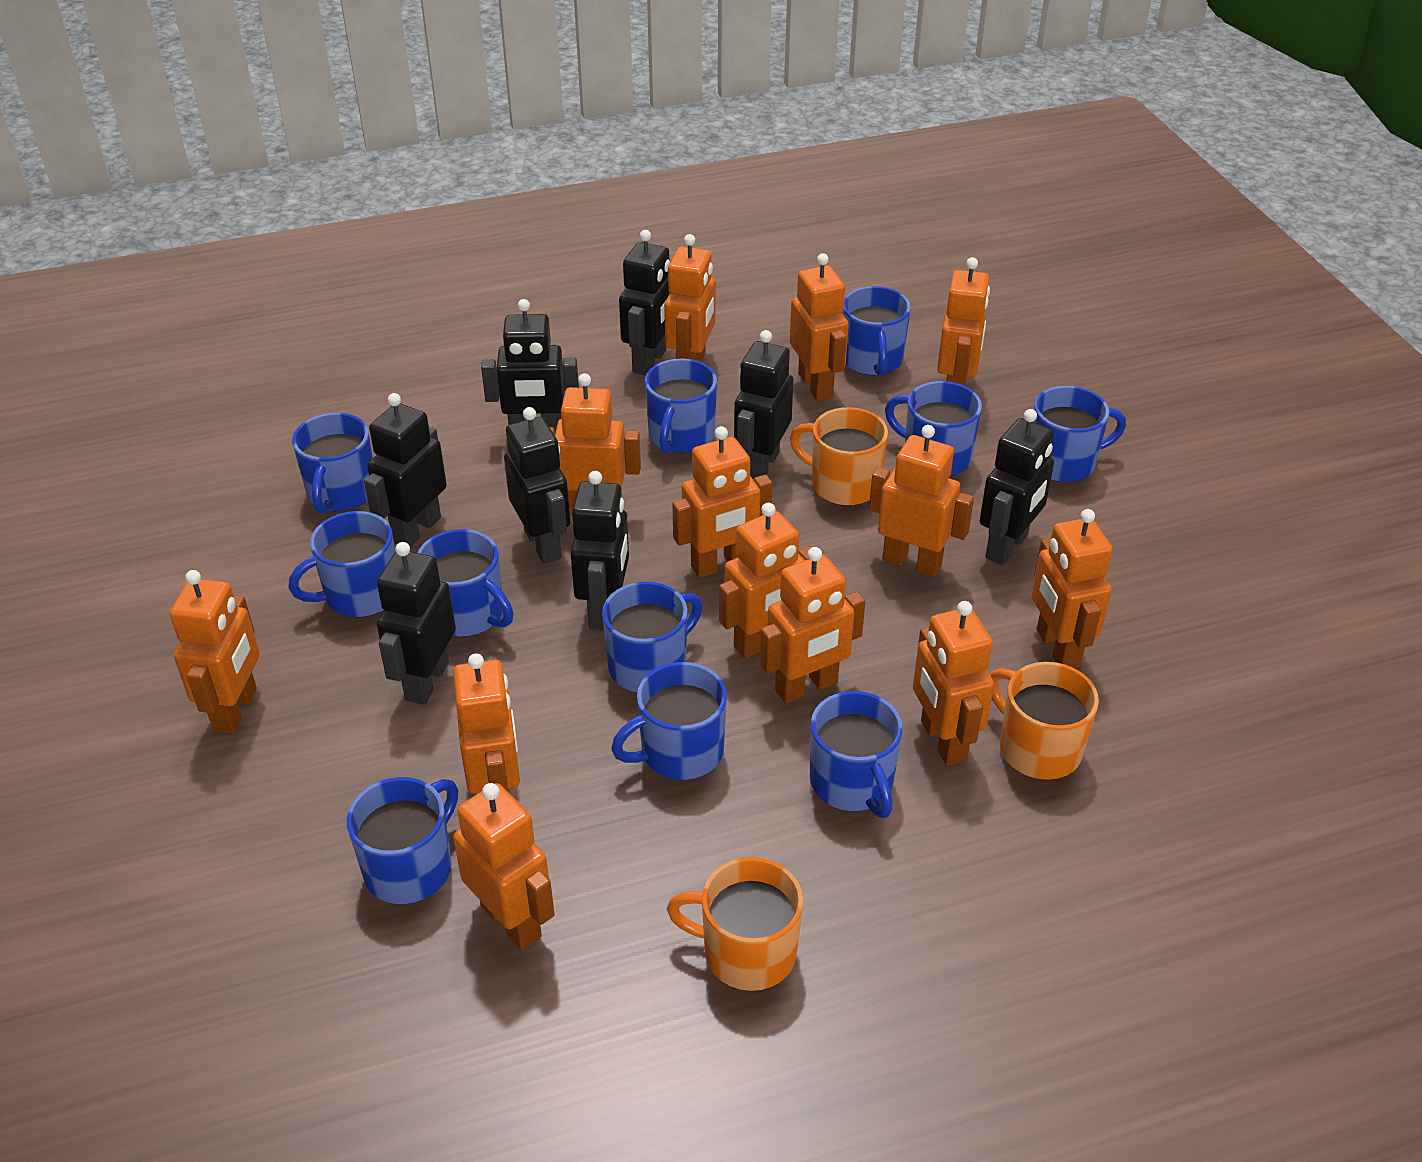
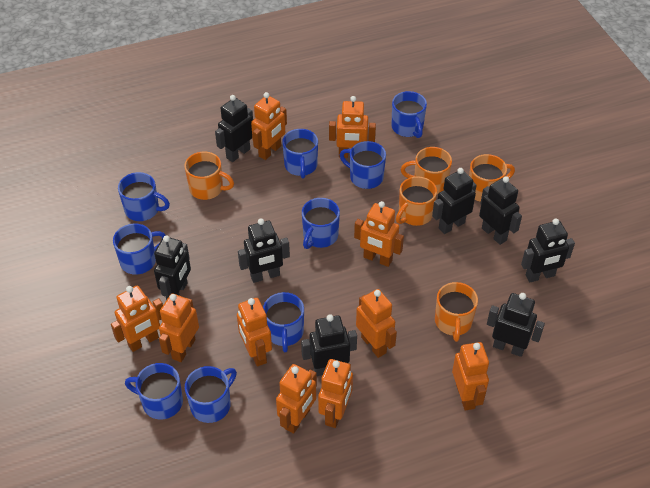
blue mug: 11 -> 9
orange mug: 3 -> 5
orange robot: 13 -> 10

